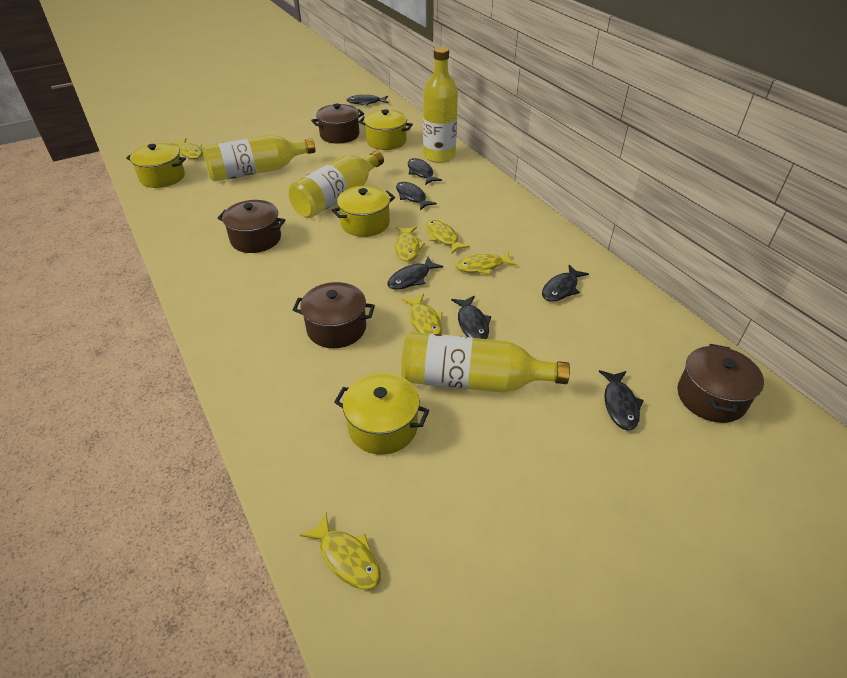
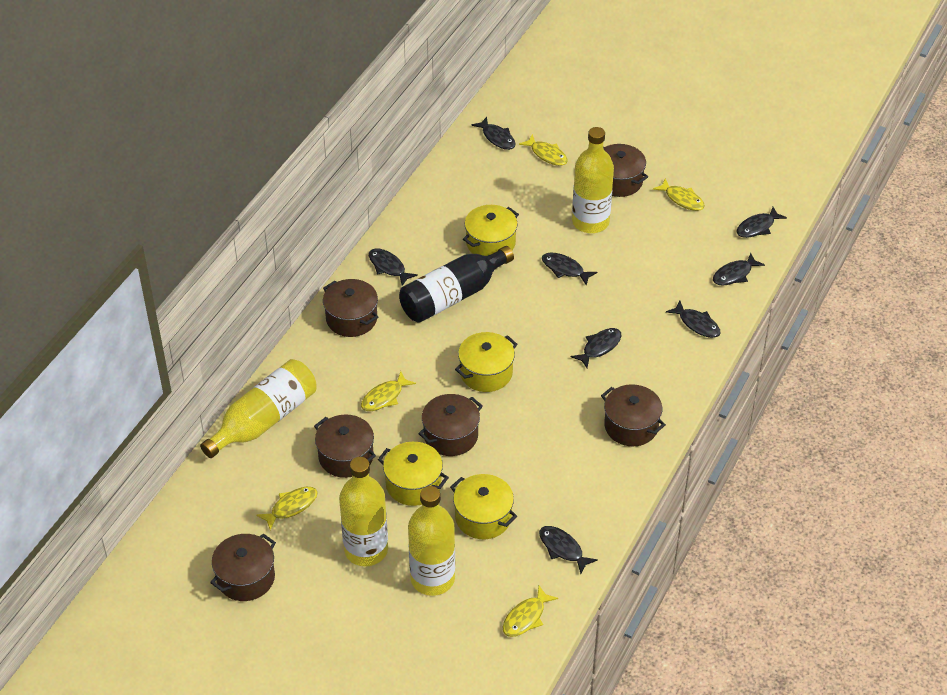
black bottle: 0 -> 1
black fish: 7 -> 8
brown pot: 4 -> 6
yellow fish: 6 -> 5

